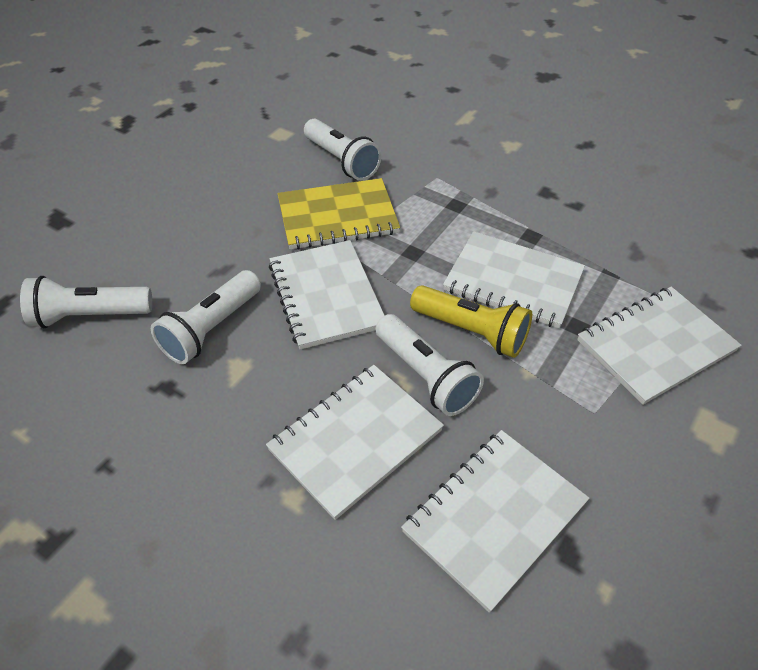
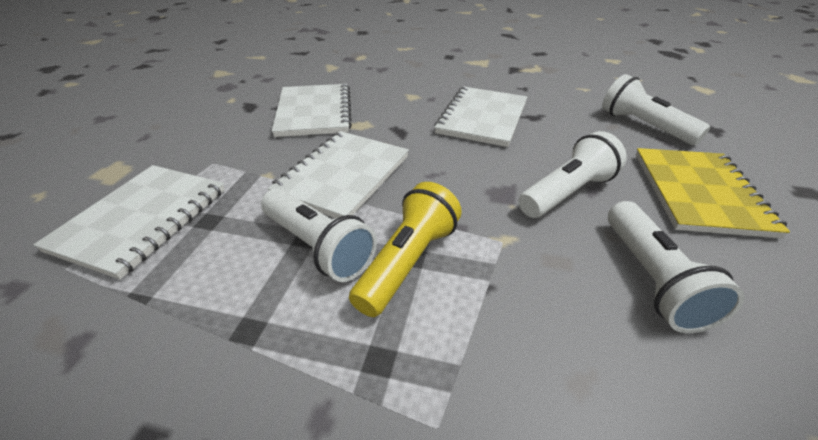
white notebook: 5 -> 4

